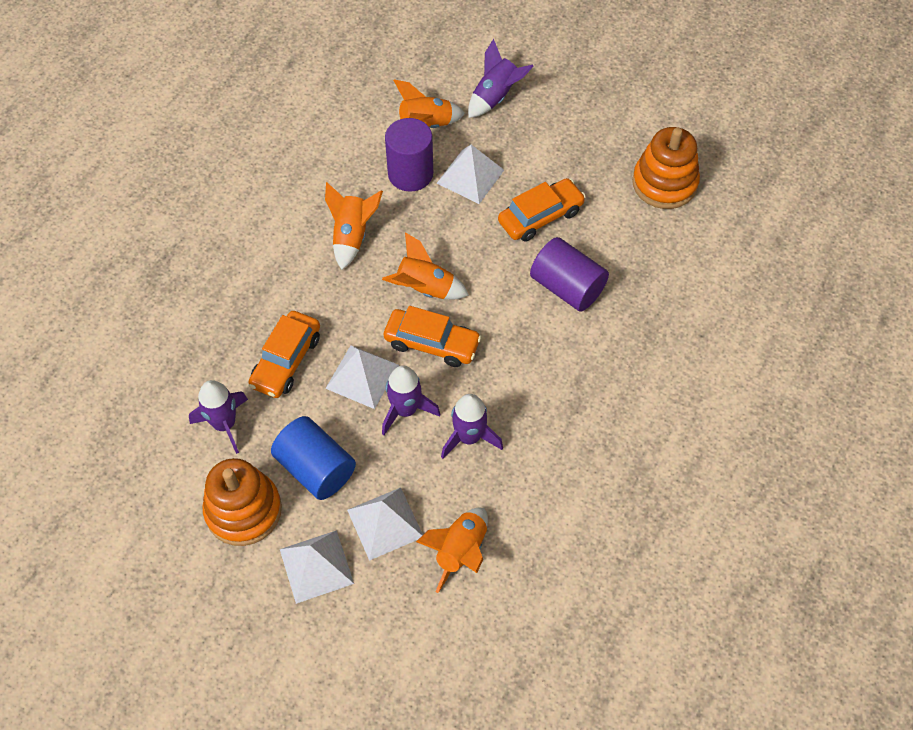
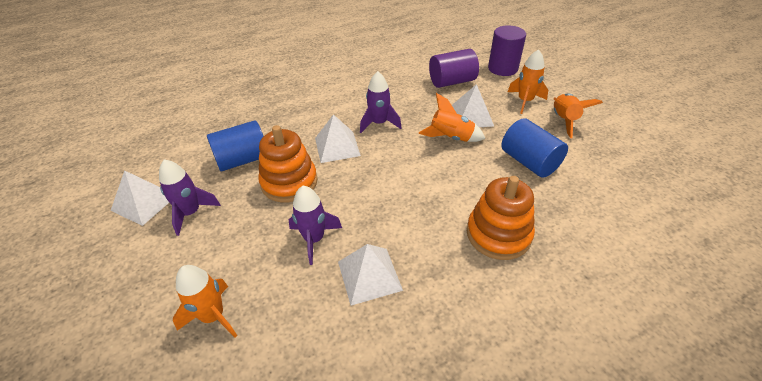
blue cylinder: 1 -> 2
orange car: 3 -> 0
purple rocket: 4 -> 3

